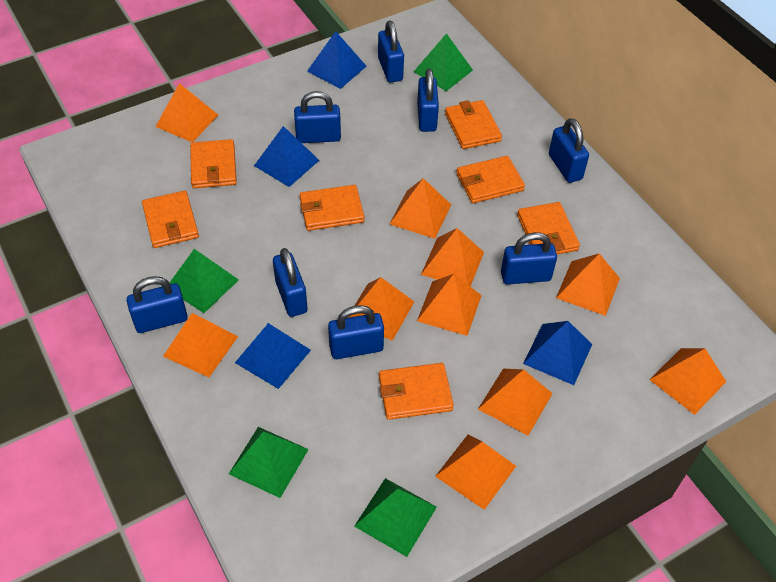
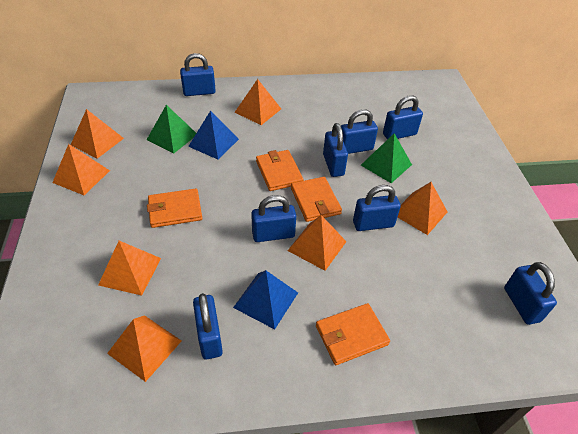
blue pyramid: 4 -> 2
green pyramid: 4 -> 2
orange pyramid: 10 -> 7
orange wallet: 7 -> 4

